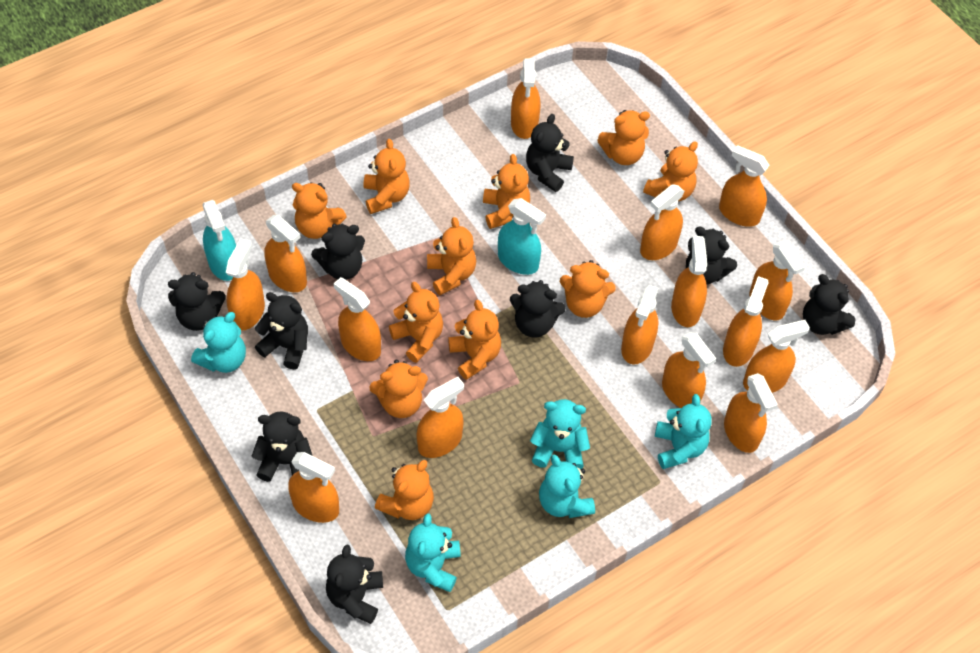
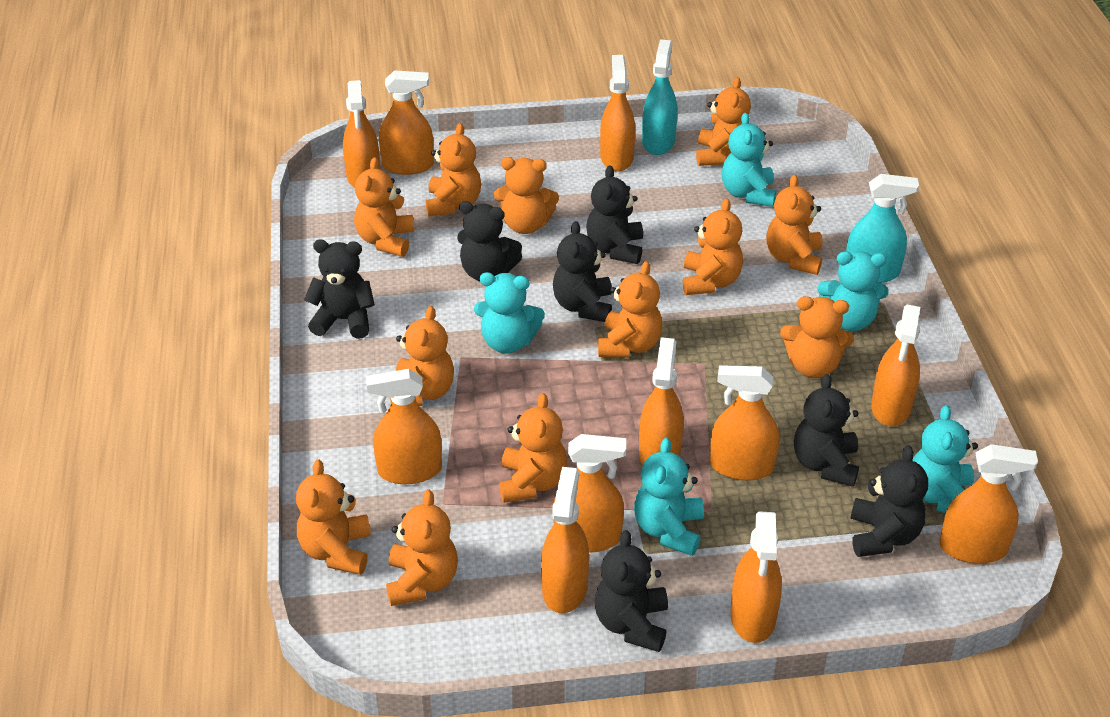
black teddy bear: 9 -> 7
orange spray bottle: 15 -> 11
orange teddy bear: 11 -> 12

